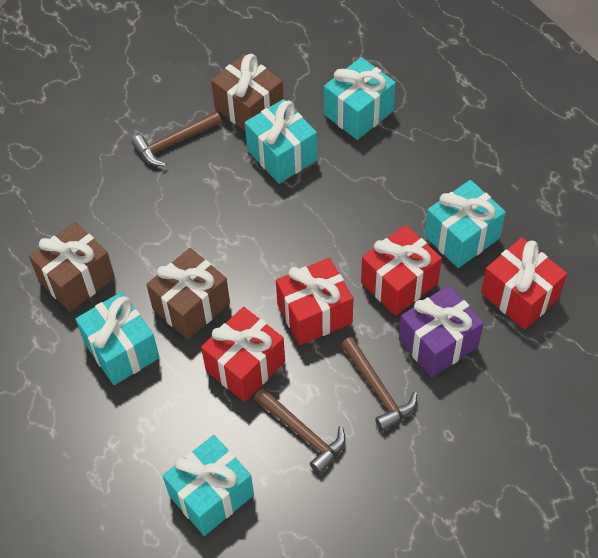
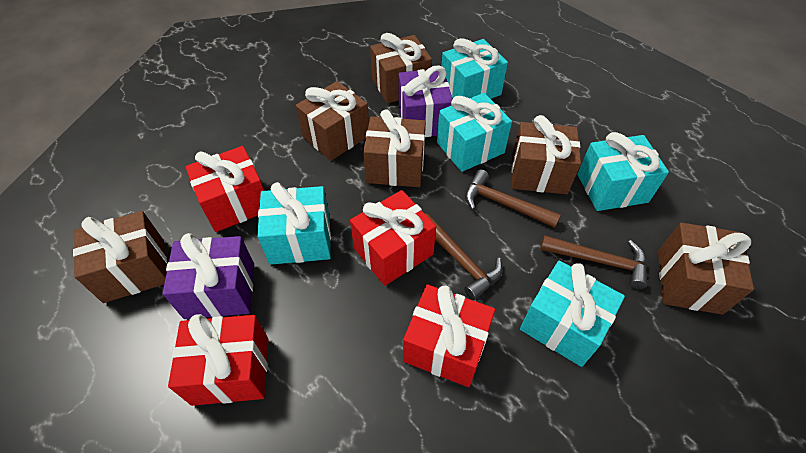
brown gift: 3 -> 6
purple gift: 1 -> 2

